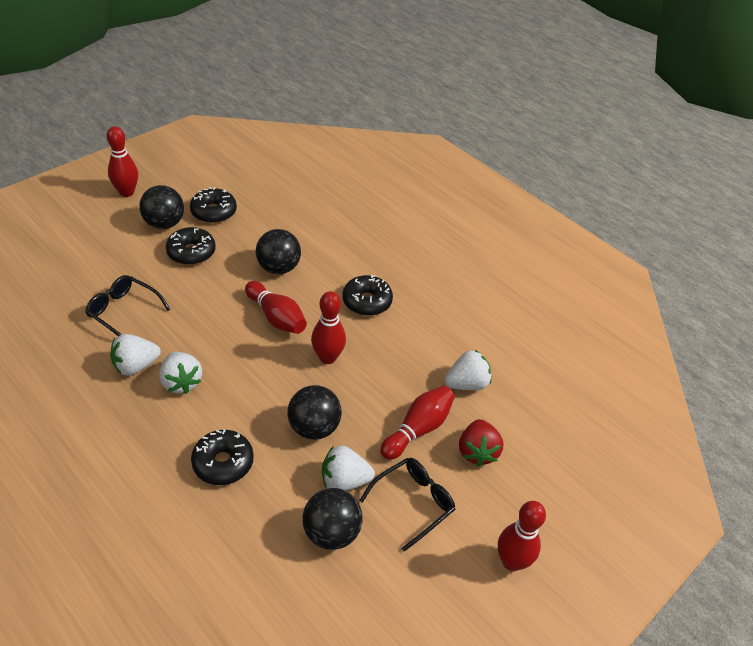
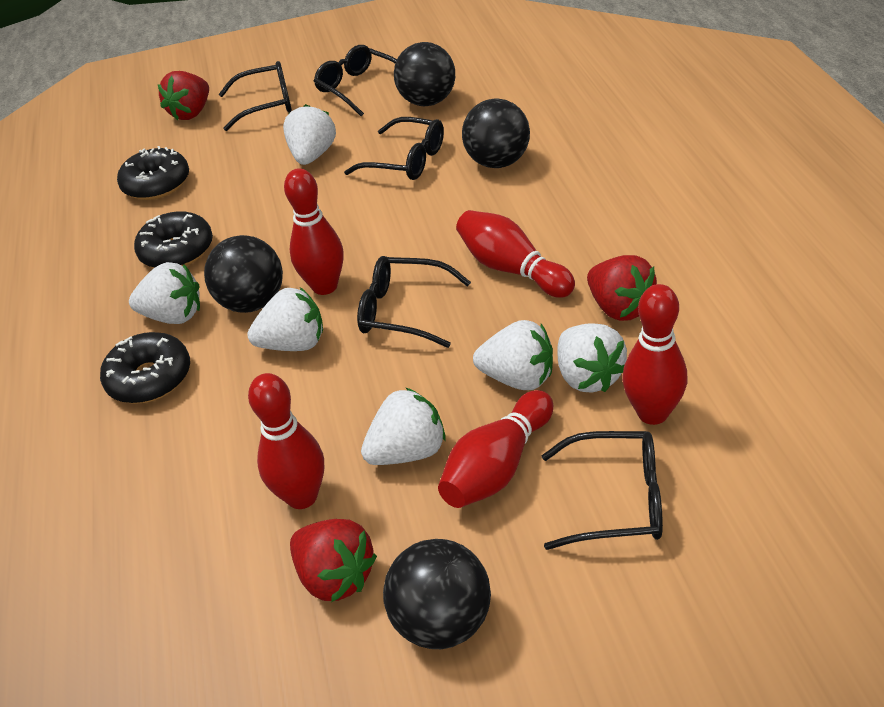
black donut: 4 -> 3
black glasses: 2 -> 5
red strawberry: 1 -> 3
white strawberry: 4 -> 6

